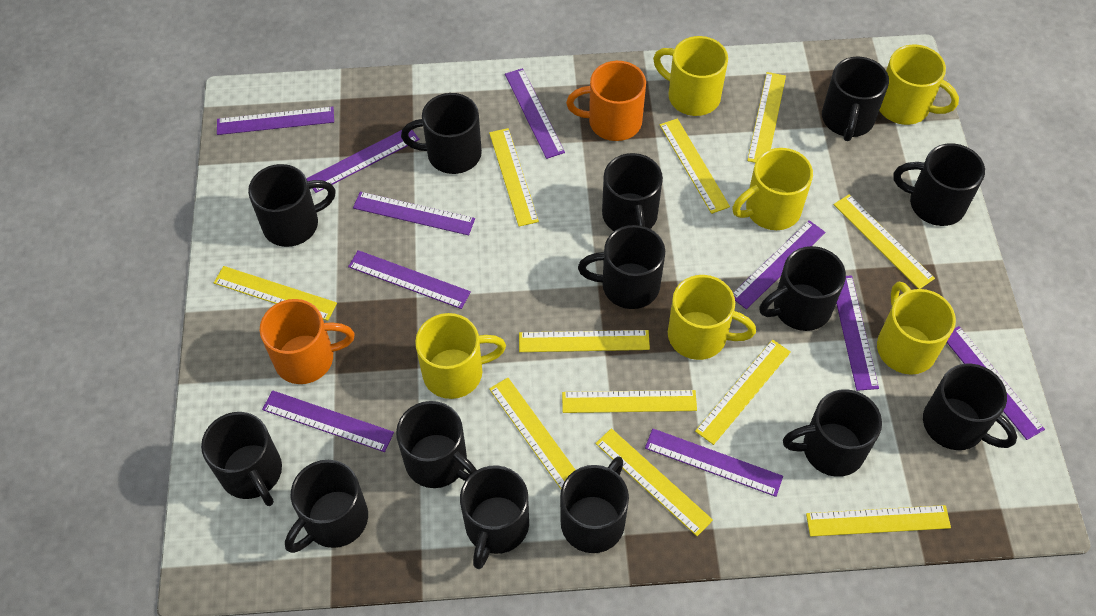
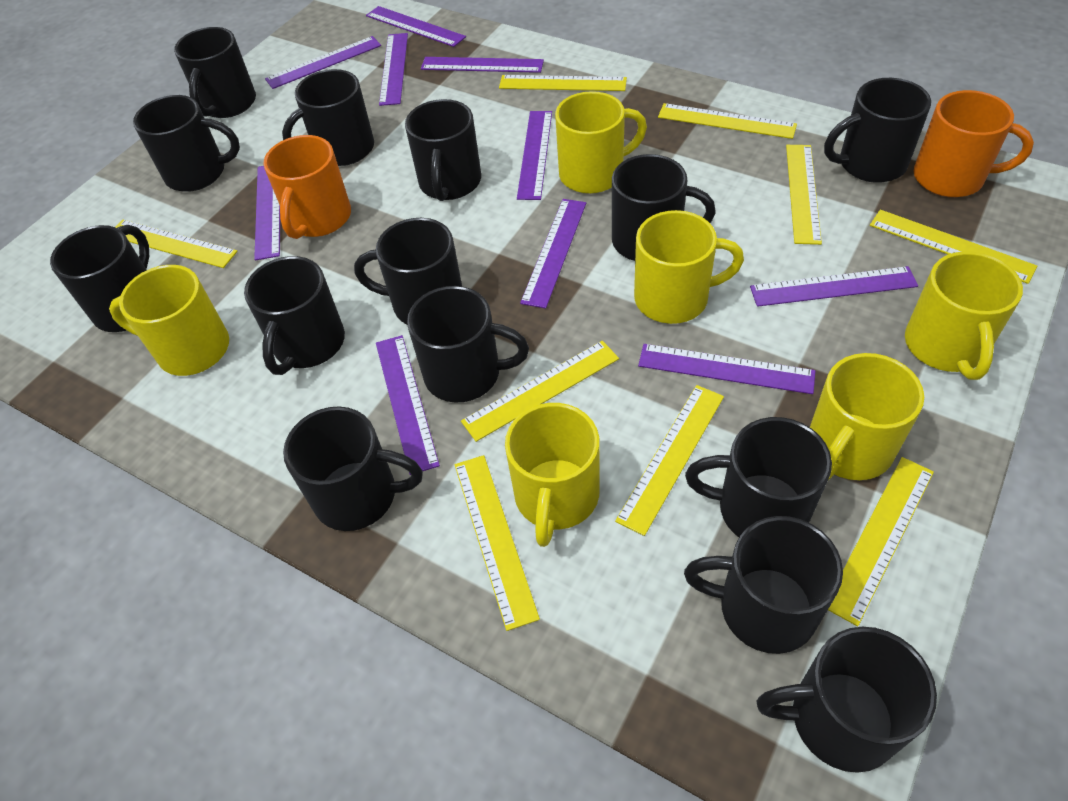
yellow ruler: 11 -> 9

